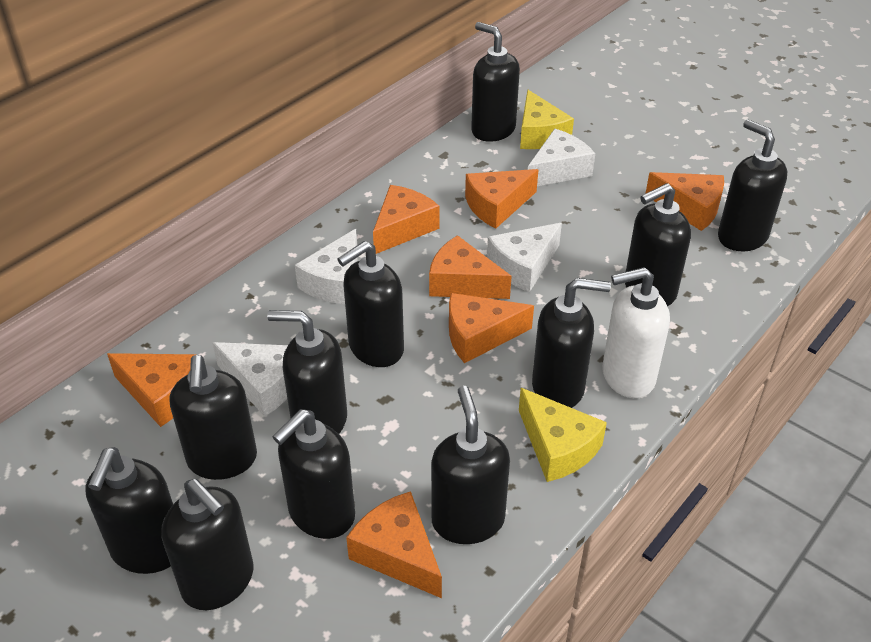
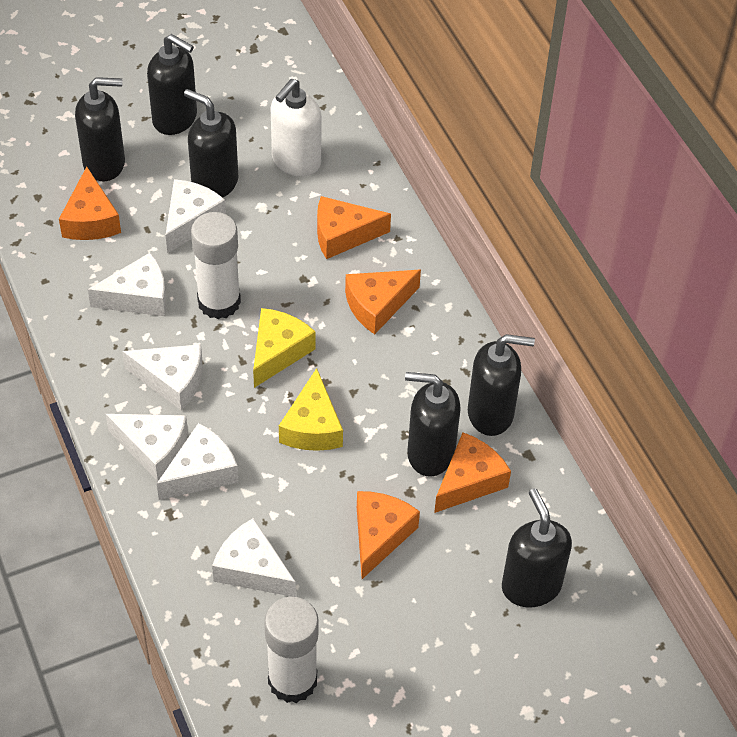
black soap dispenser: 11 -> 6
orange cheese: 7 -> 5
white cheese: 4 -> 6
white glue stick: 0 -> 2

